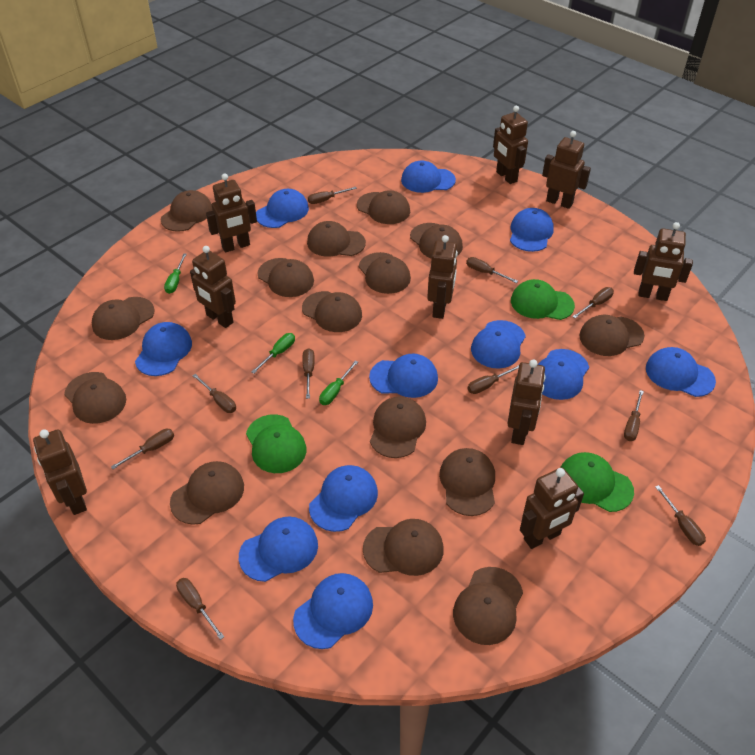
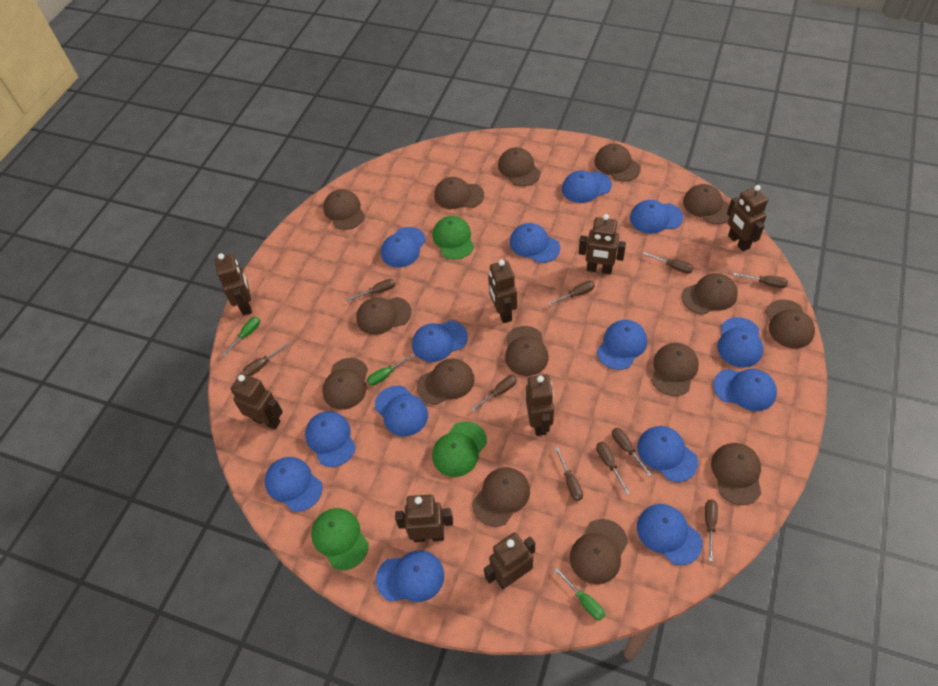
blue cap: 11 -> 14
brown robot: 9 -> 8

